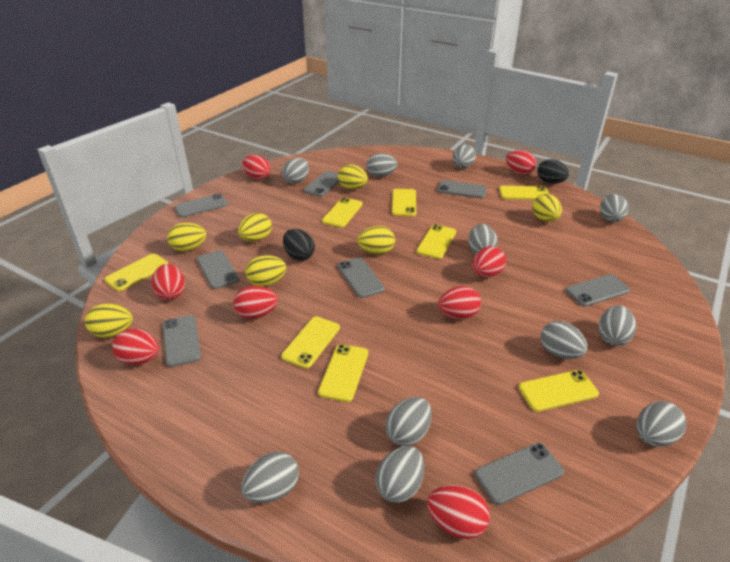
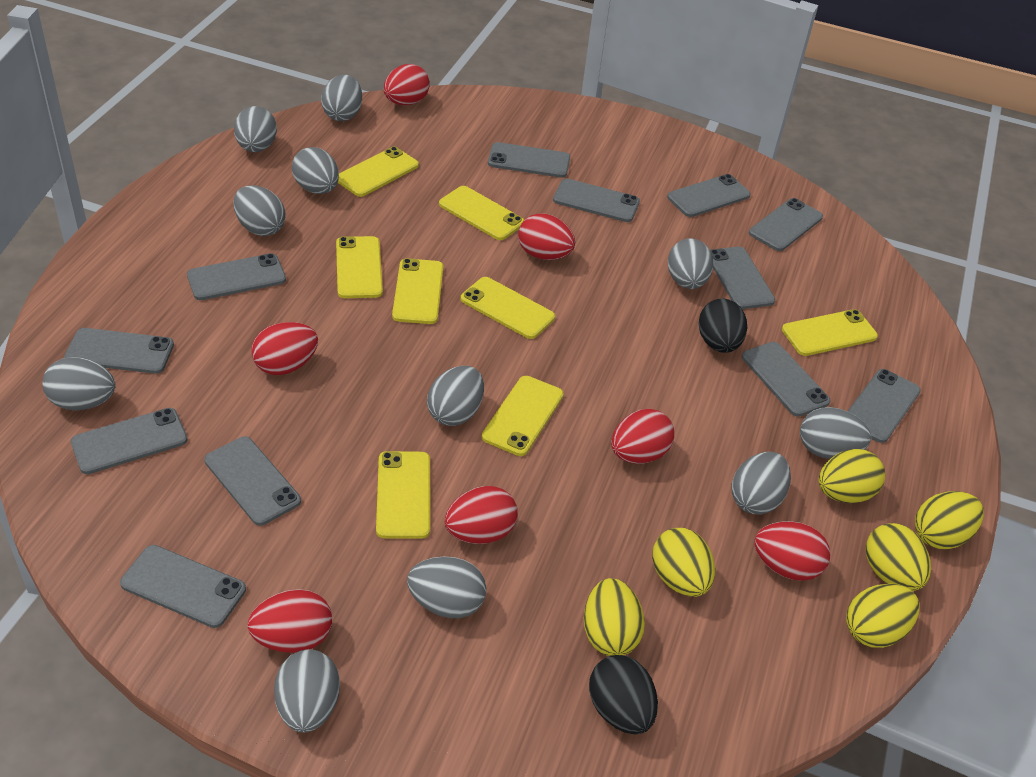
grey phone: 8 -> 12
red egg: 8 -> 7
yellow egg: 7 -> 6

